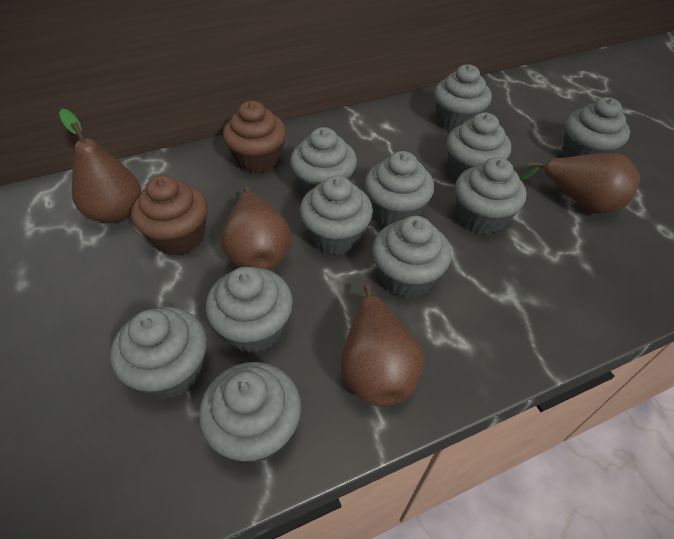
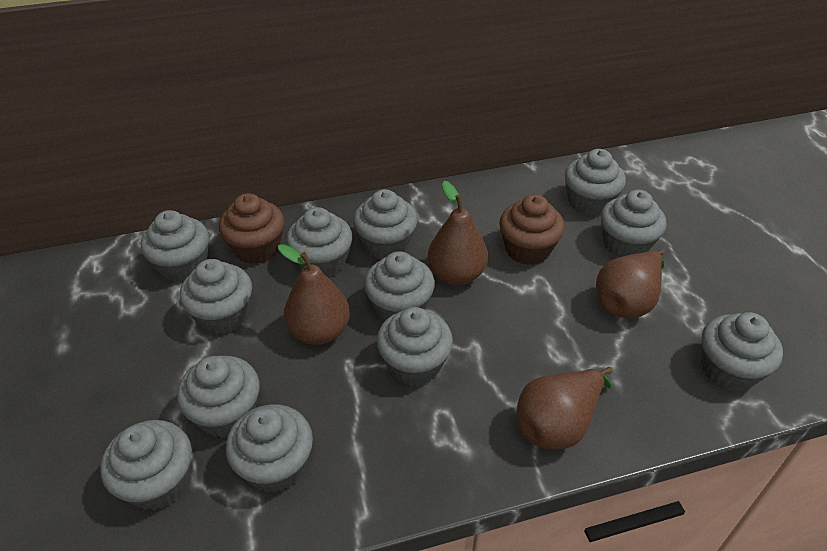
grey cupcake: 11 -> 12

